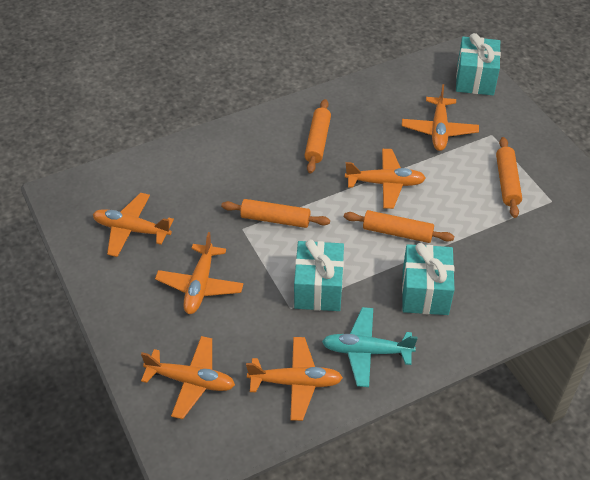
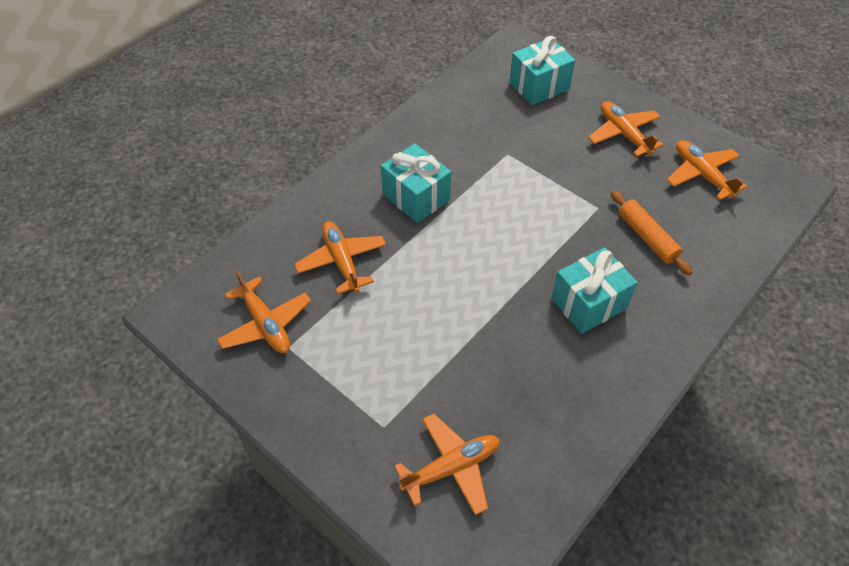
orange plane: 6 -> 5
orange rolling pin: 4 -> 1
turquoise plane: 1 -> 0

